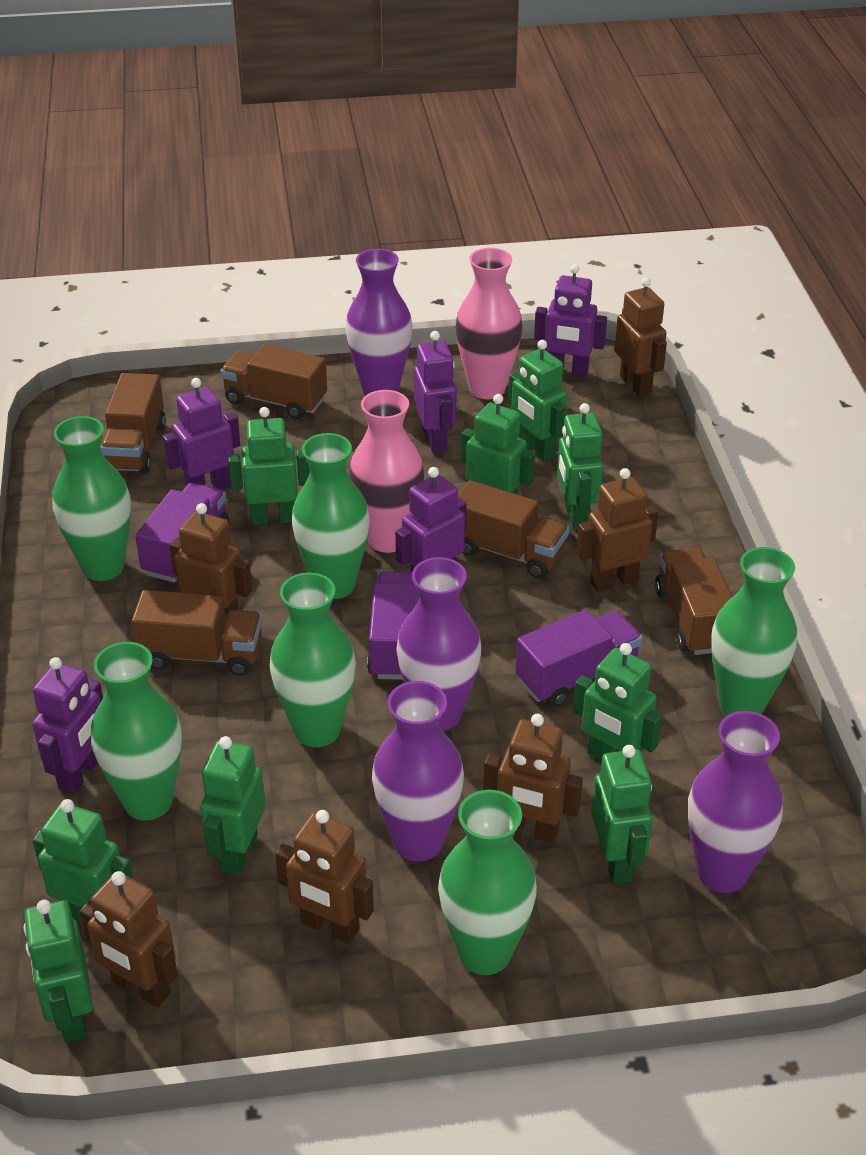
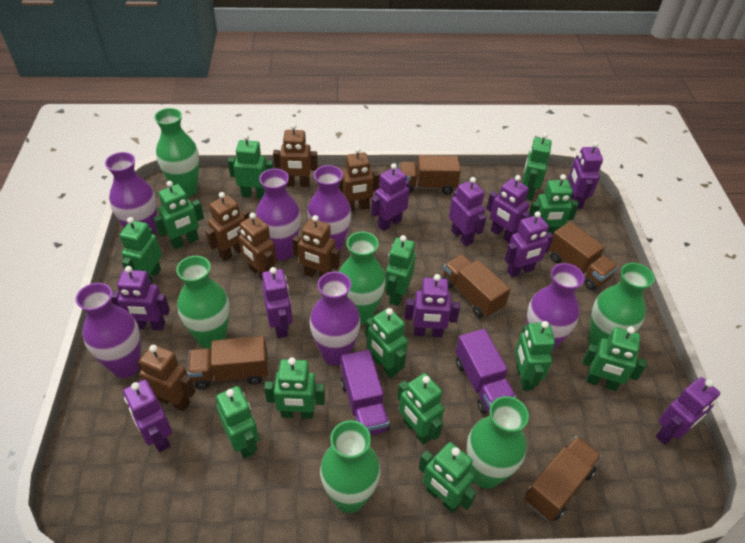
green robot: 9 -> 13
pink vase: 2 -> 0
purple robot: 5 -> 10
purple truck: 3 -> 2
purple vase: 4 -> 6

